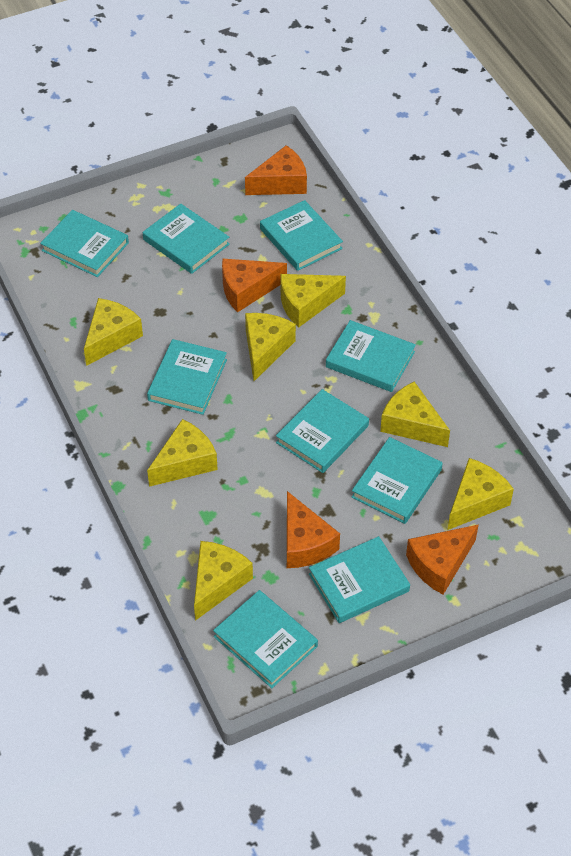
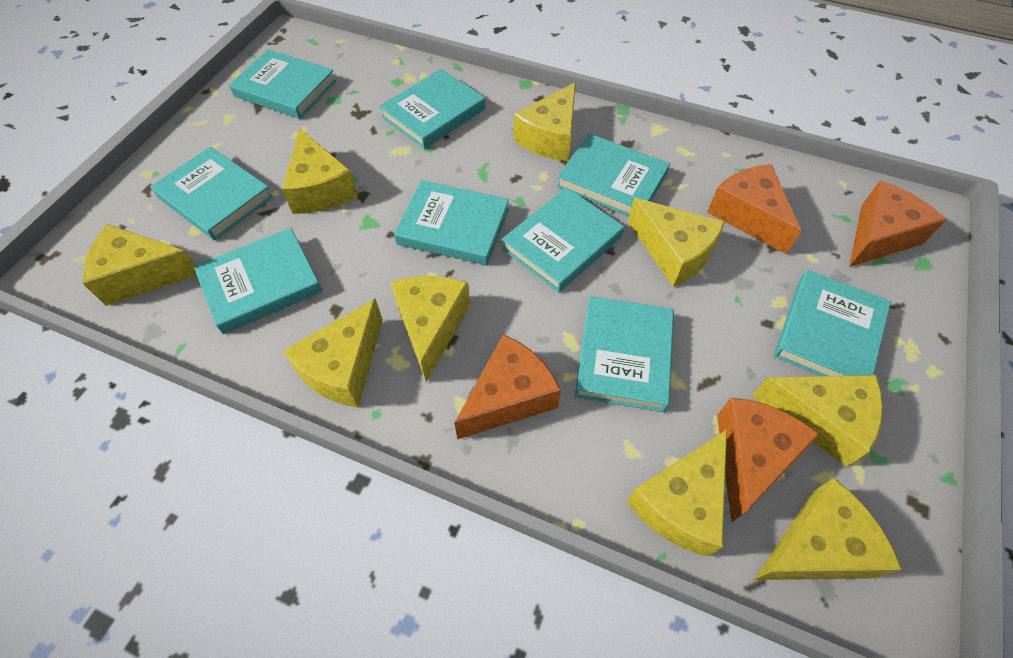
yellow cheese: 7 -> 9

